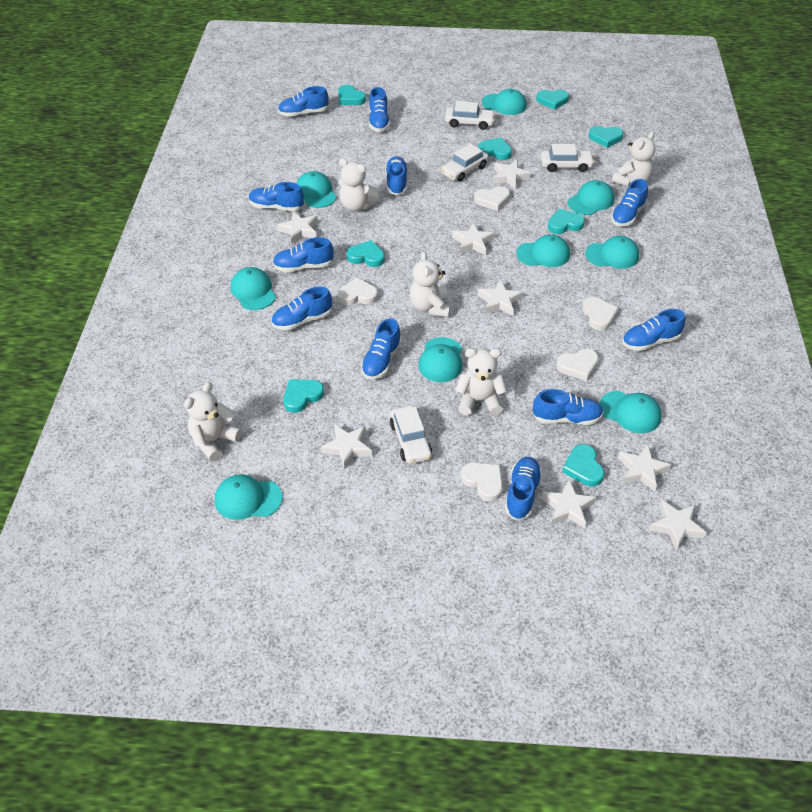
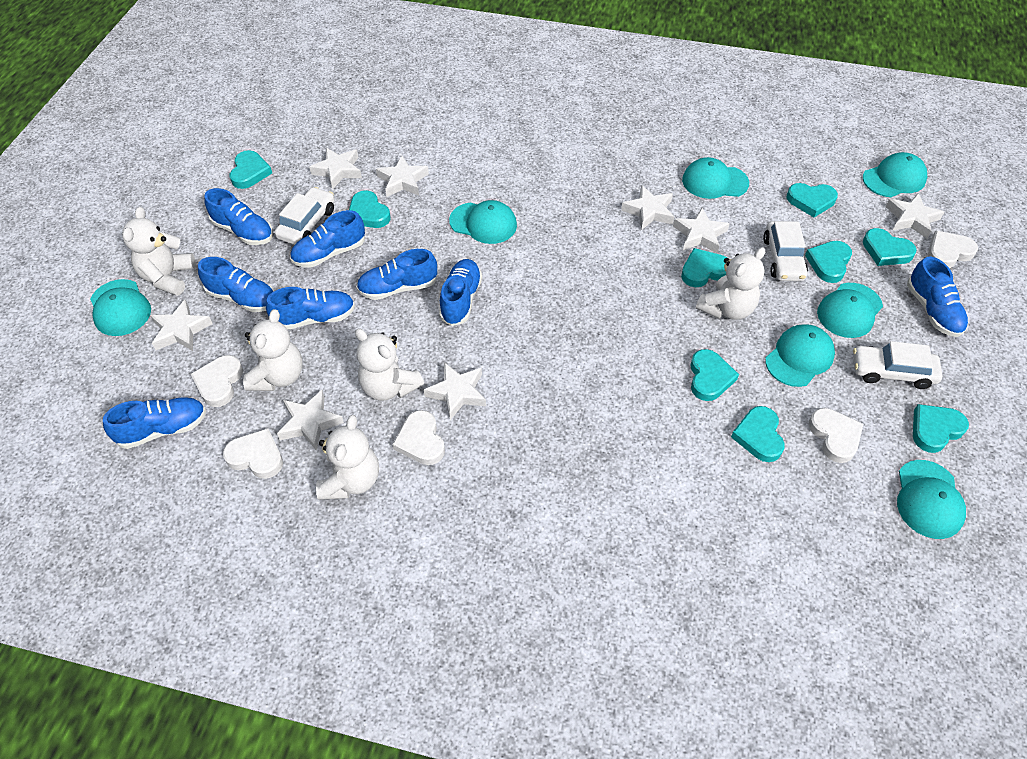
blue shoe: 11 -> 8
turquoise cap: 9 -> 7
turquoise heart: 8 -> 9
white car: 4 -> 3

